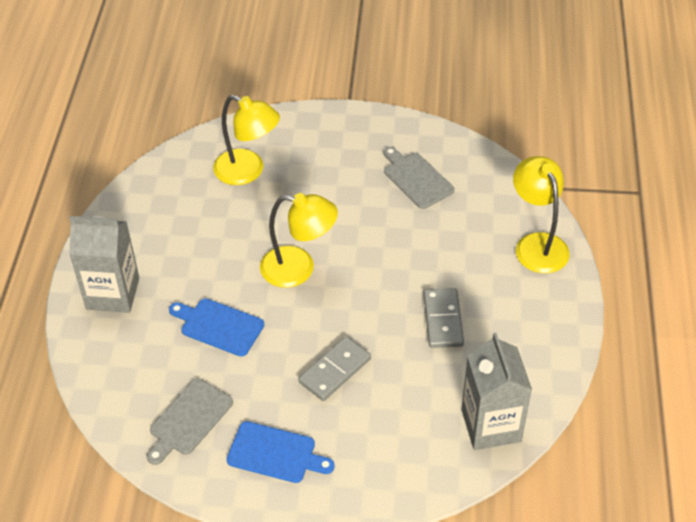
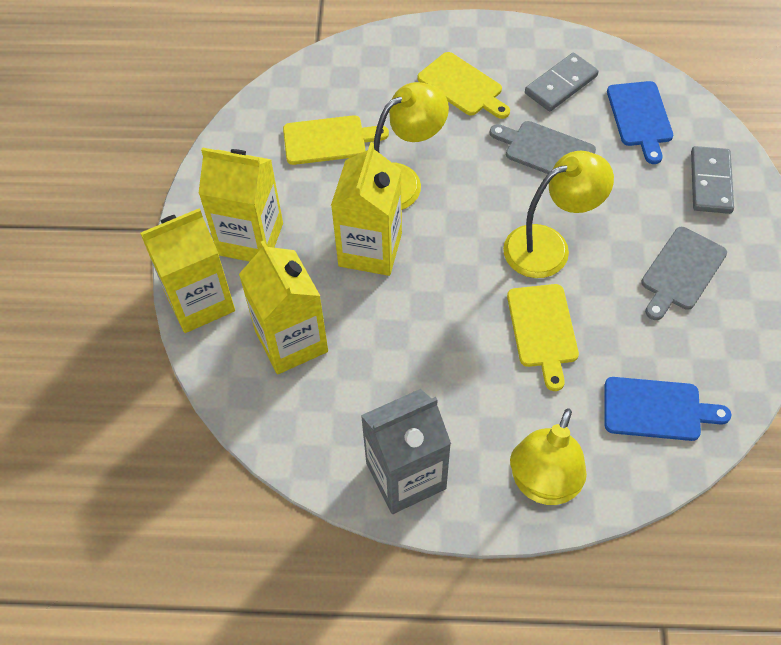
grey carton: 2 -> 1
yellow carton: 0 -> 4
yellow cutting board: 0 -> 3

